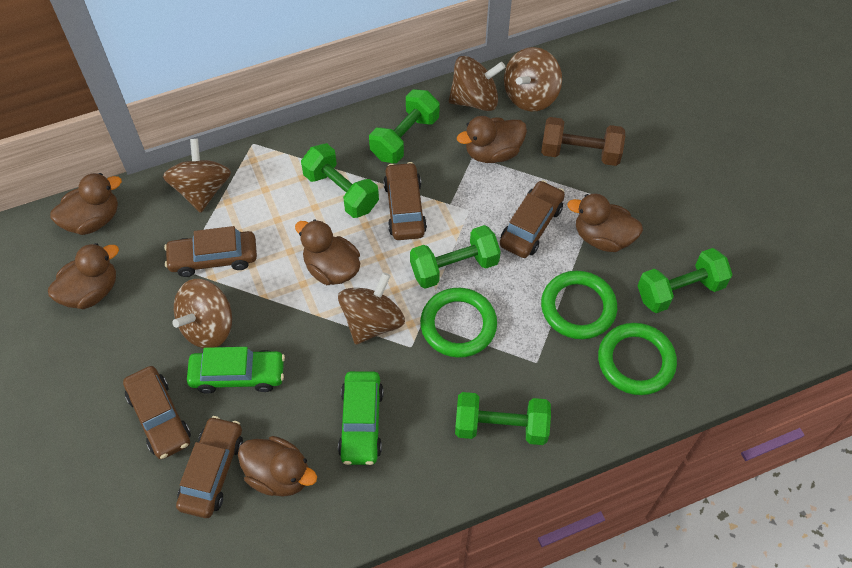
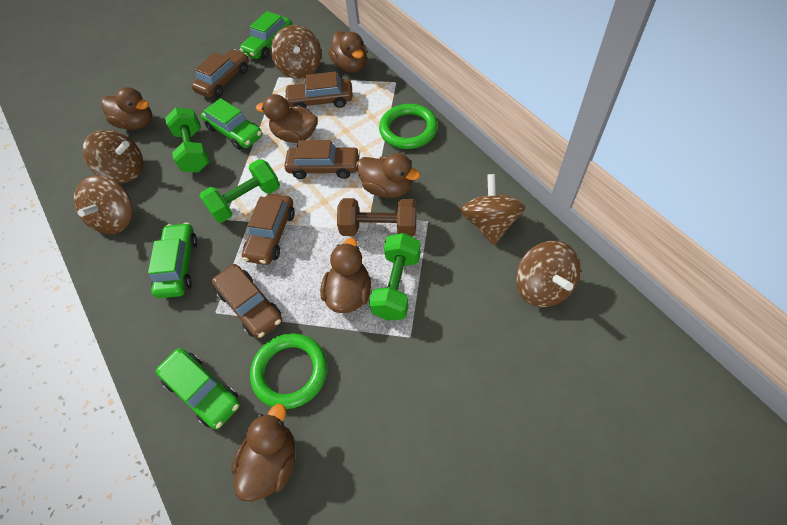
green car: 2 -> 4
green dumbbell: 5 -> 3
green ring: 3 -> 2

